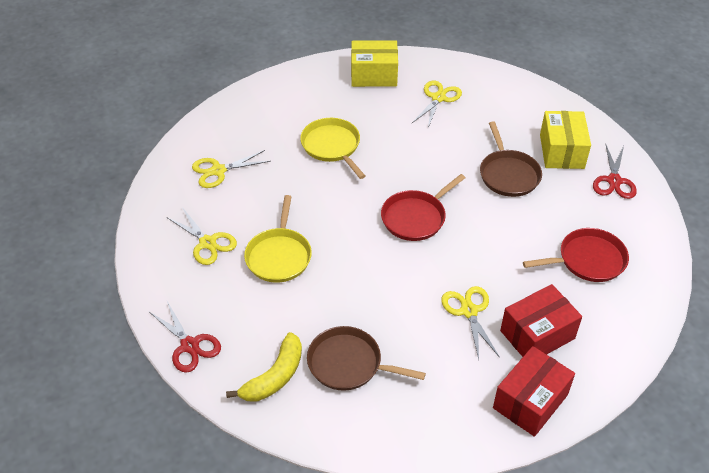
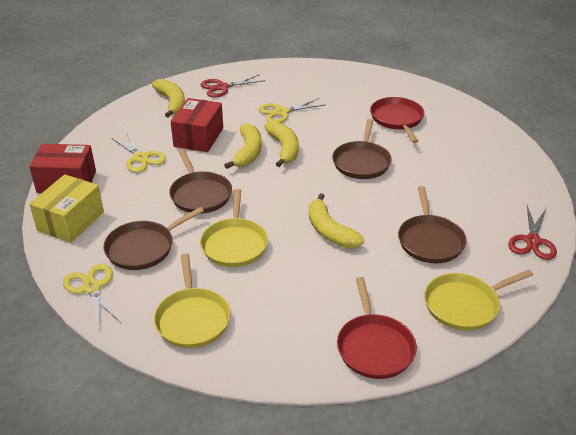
brown pan: 2 -> 4
yellow banana: 1 -> 4
yellow box: 2 -> 1
yellow pan: 2 -> 3
yellow scissors: 4 -> 3

